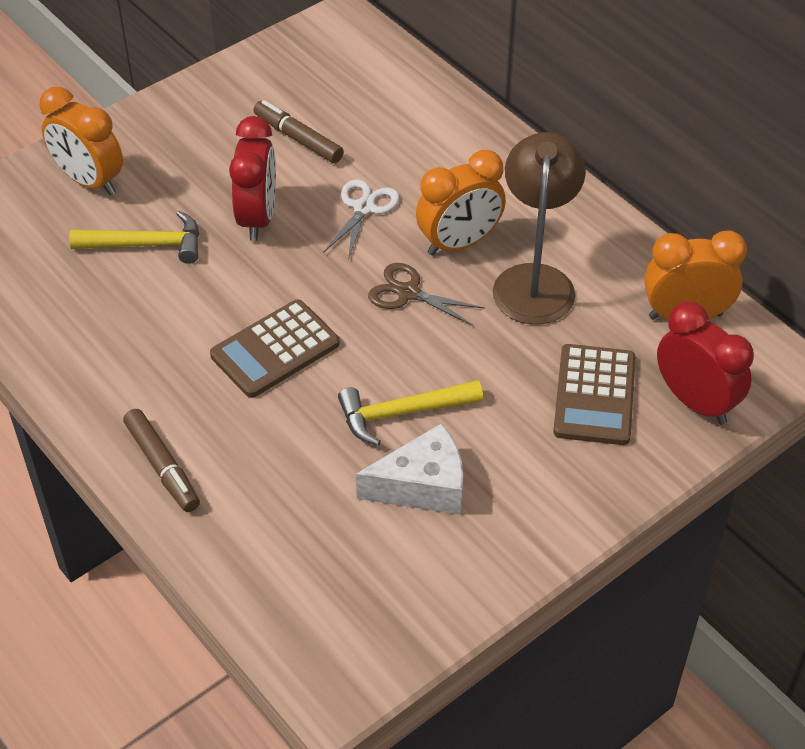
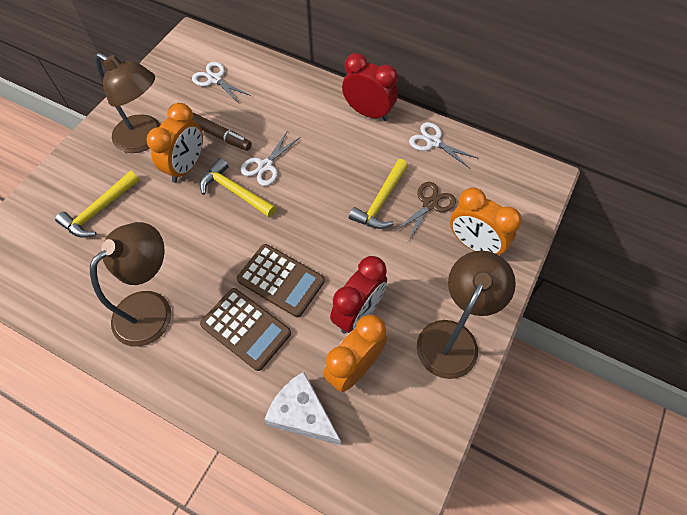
brown lamp: 1 -> 3
brown marker: 2 -> 1
white scissors: 1 -> 3
yellow hammer: 2 -> 3

